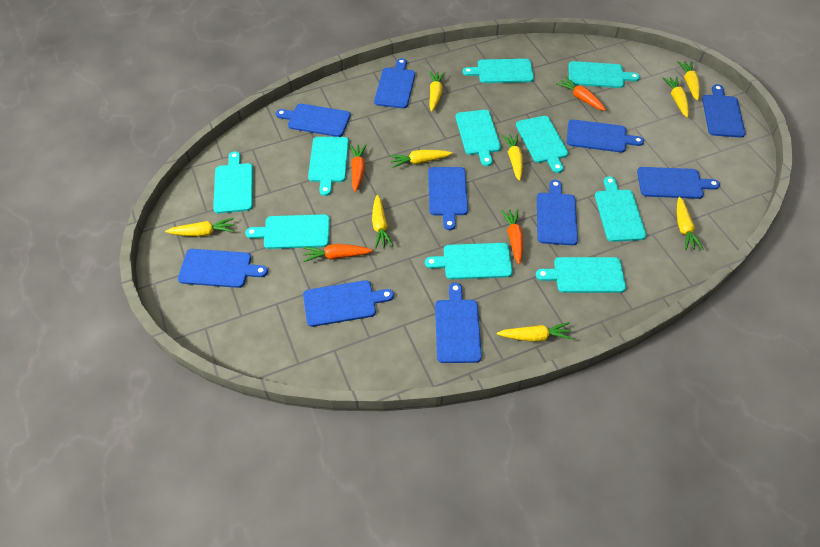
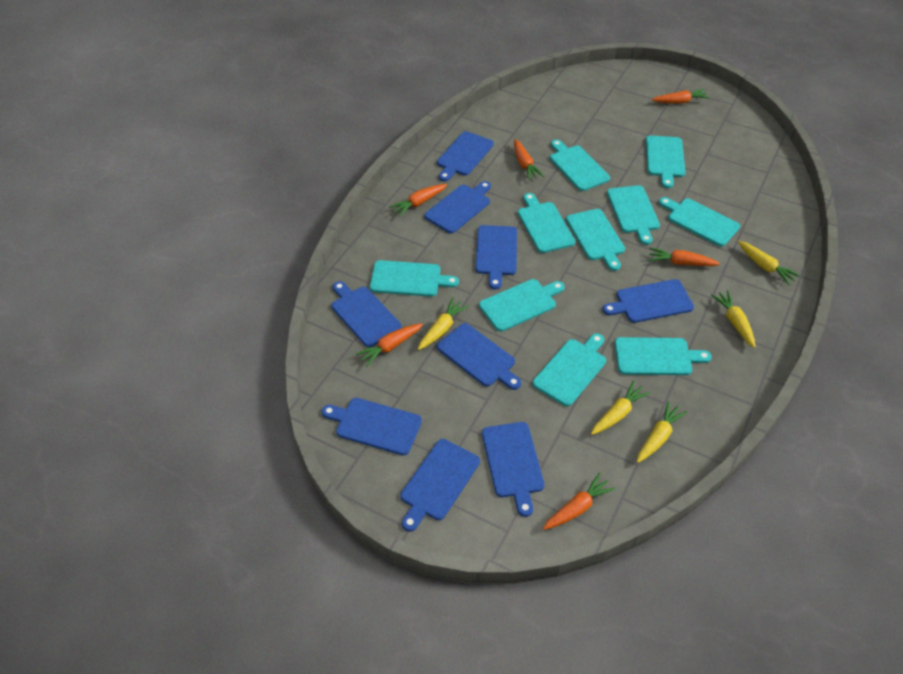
blue cutting board: 10 -> 9
orange carrot: 4 -> 6
yellow carrot: 9 -> 5

